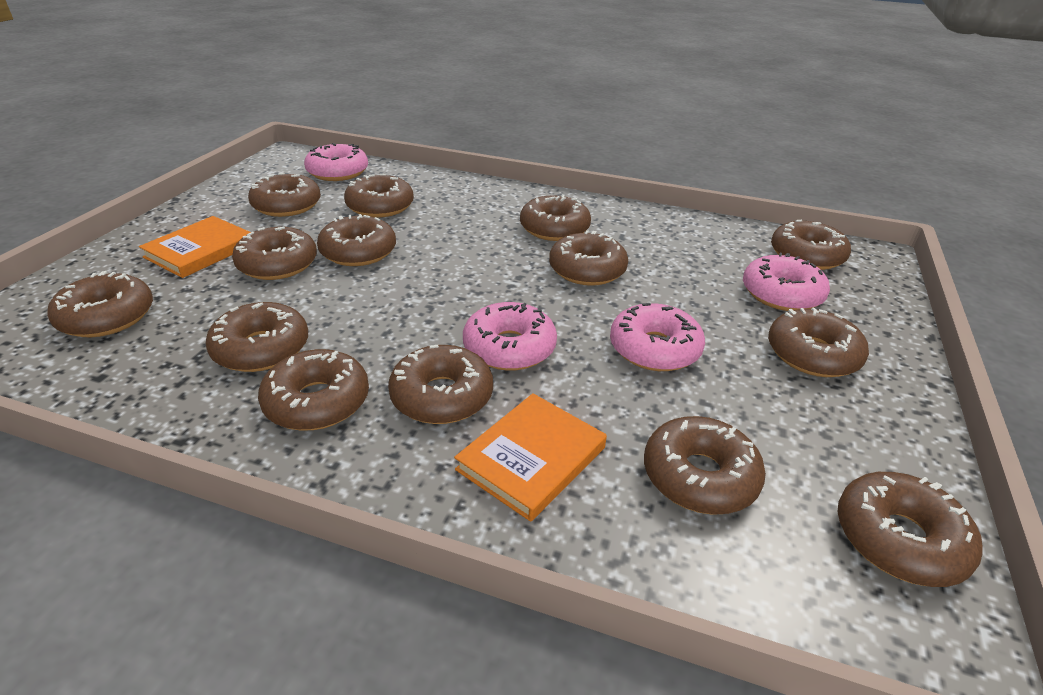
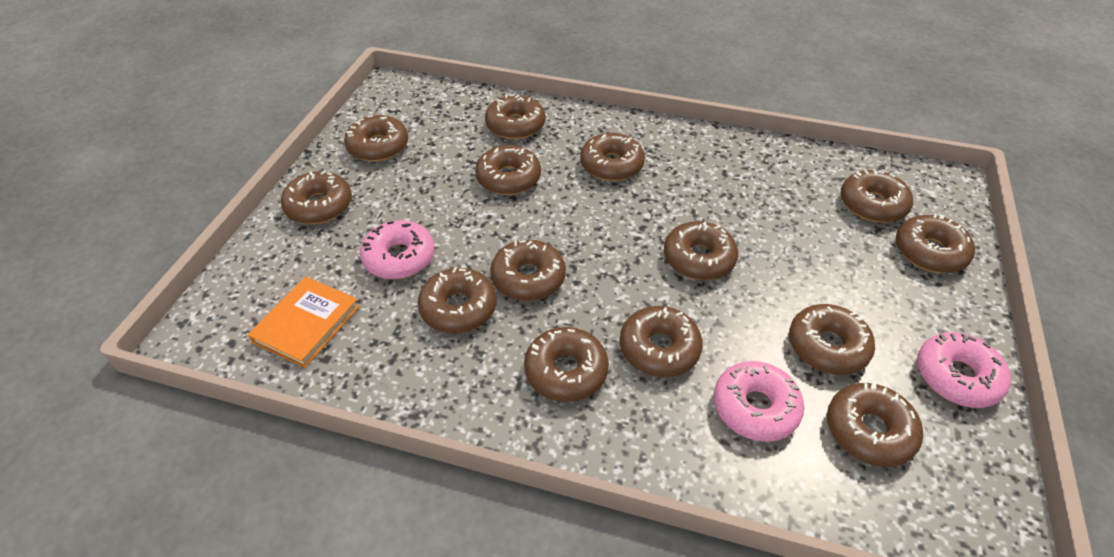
orange book: 2 -> 1
pink donut: 4 -> 3

